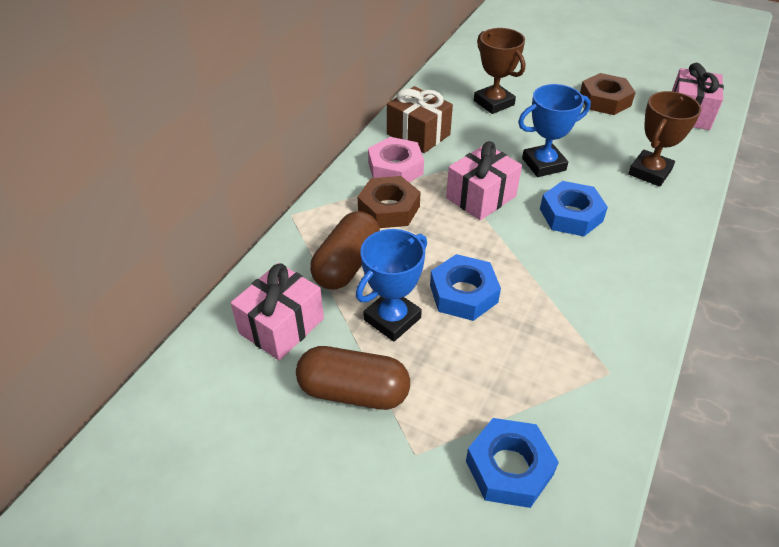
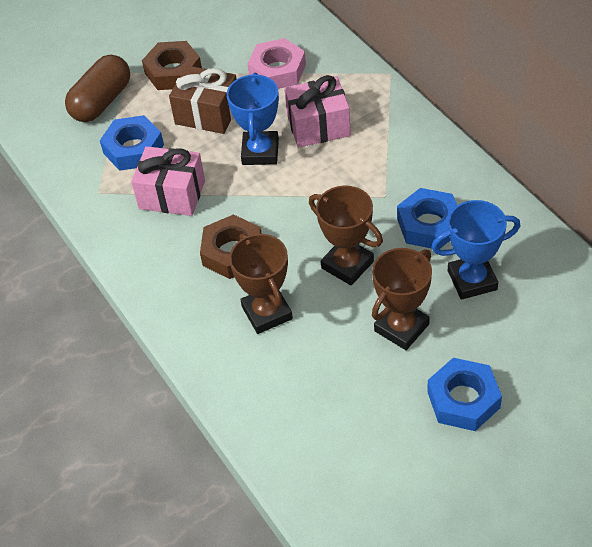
brown capsule: 2 -> 1
brown trophy: 2 -> 3
pink gift: 3 -> 2

